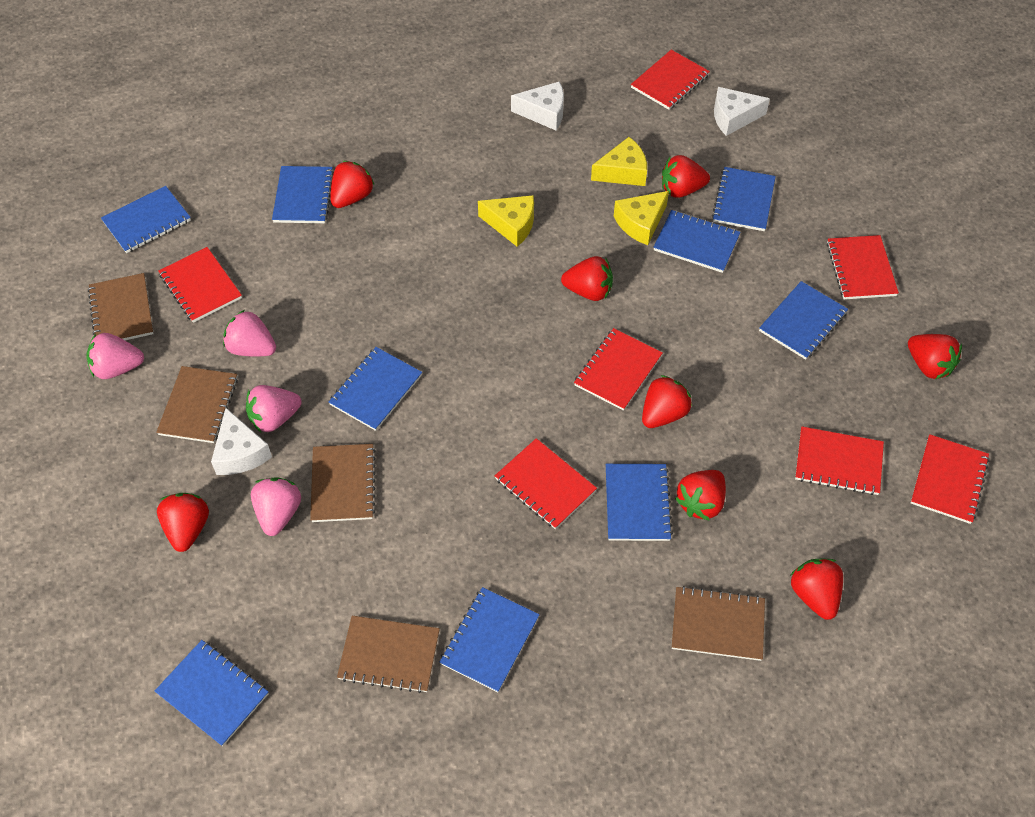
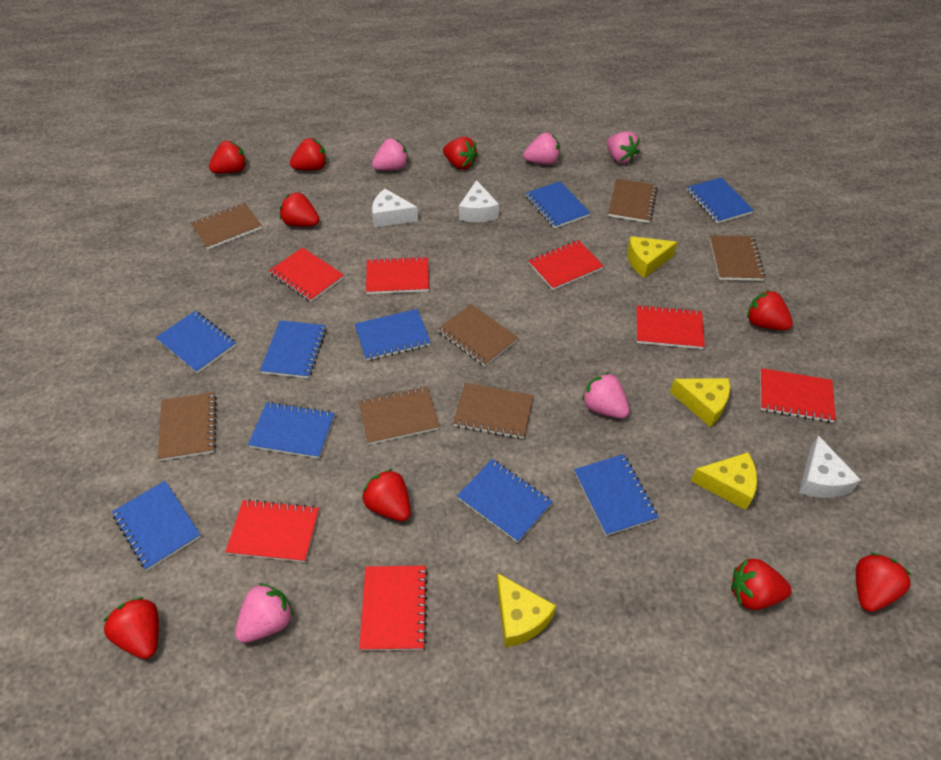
brown notebook: 5 -> 7
pink strawberry: 4 -> 5
red strawberry: 8 -> 9
yellow cheese: 3 -> 4

